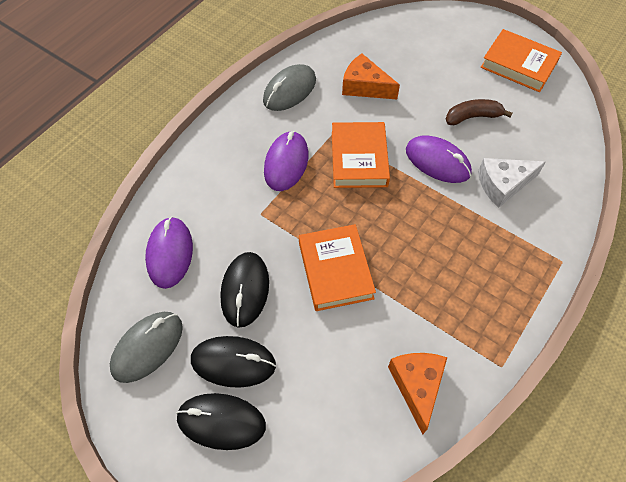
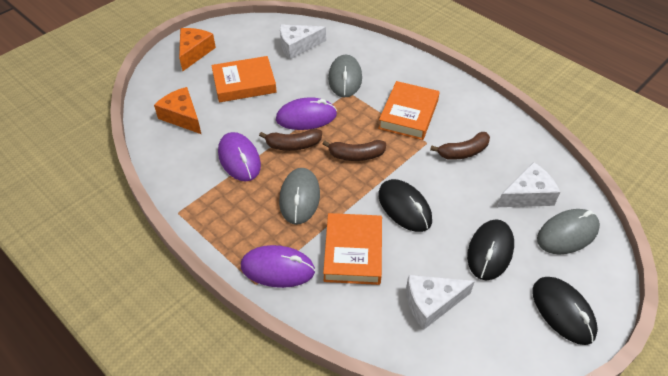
brown banana: 1 -> 3
grey mouse: 2 -> 3
white cheese: 1 -> 3

